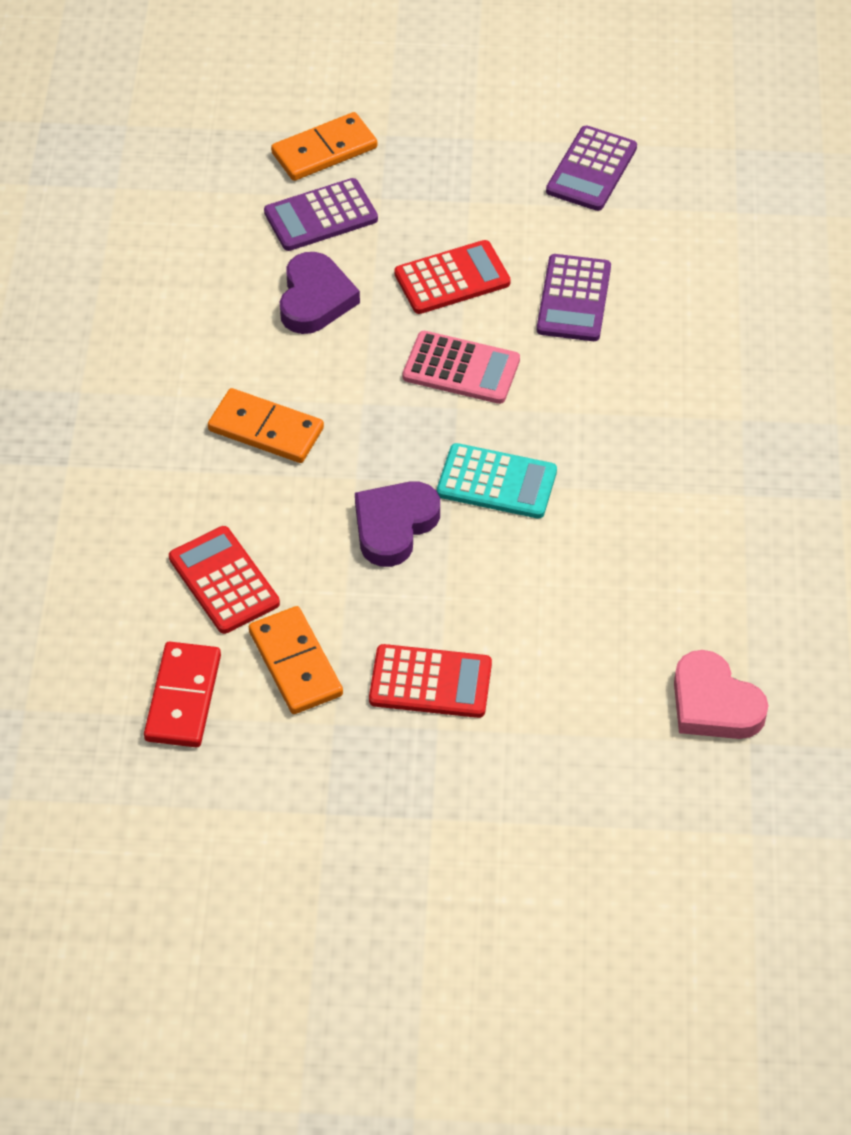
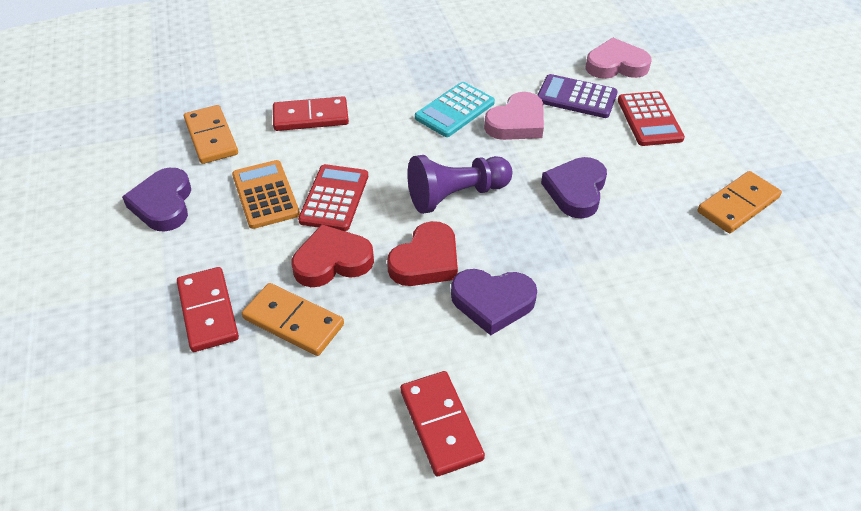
orange calculator: 0 -> 1
pink calculator: 1 -> 0
pink heart: 1 -> 2
purple calculator: 3 -> 1
purple heart: 2 -> 3
purple pawn: 0 -> 1
red calculator: 3 -> 2
red domino: 1 -> 3
red heart: 0 -> 2

